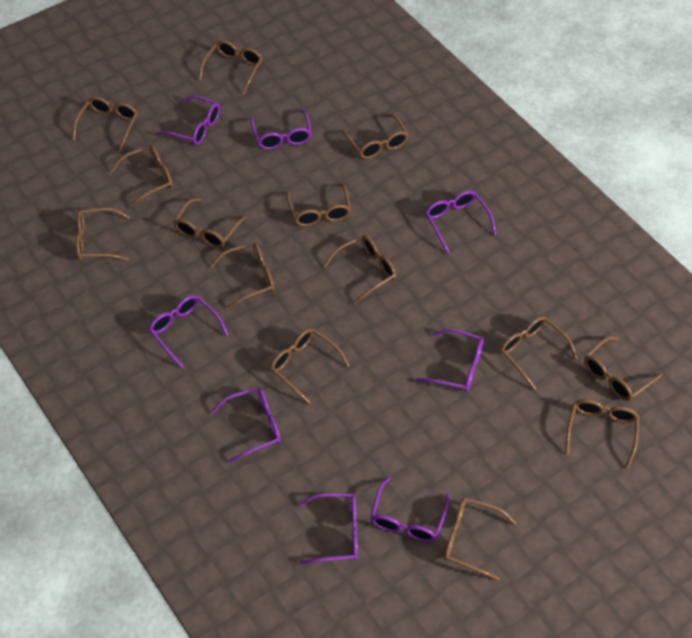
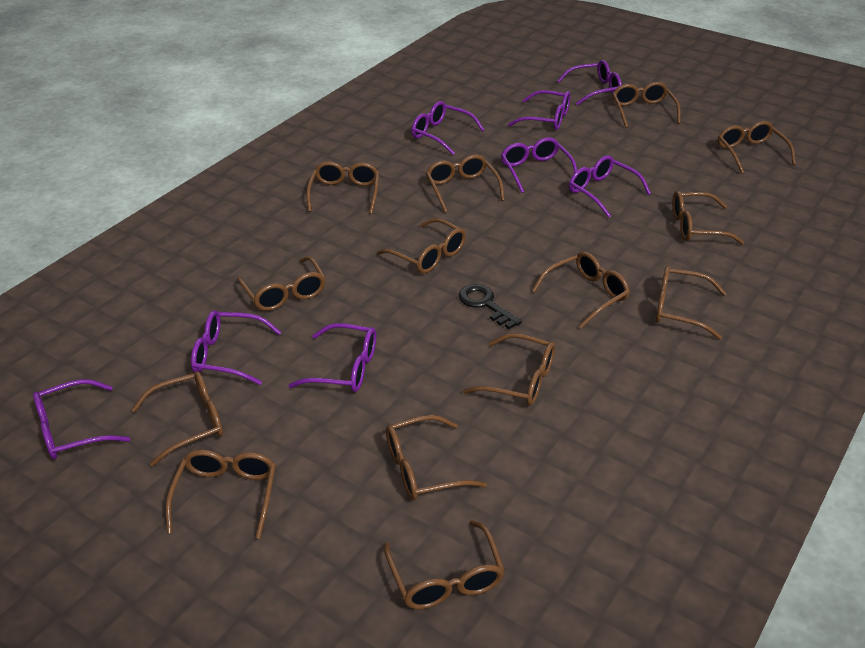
black key: 0 -> 1

